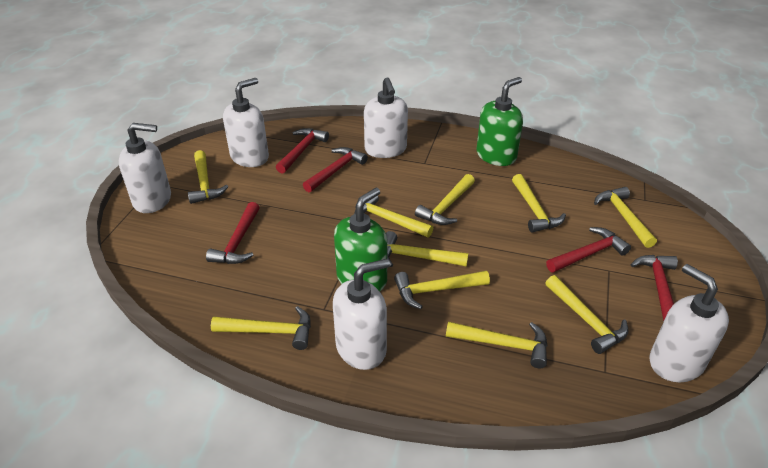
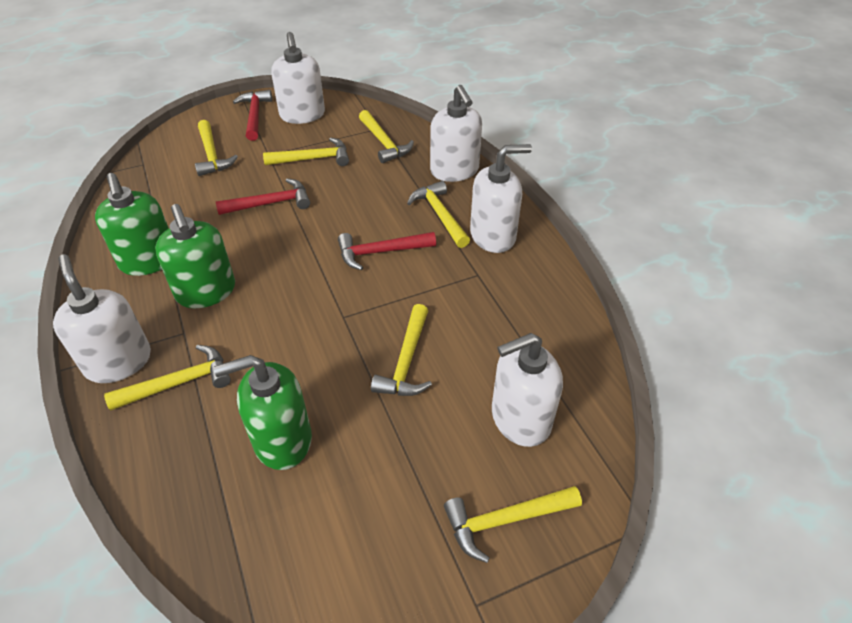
green soap dispenser: 2 -> 3
red hammer: 5 -> 3
yellow hammer: 10 -> 7

